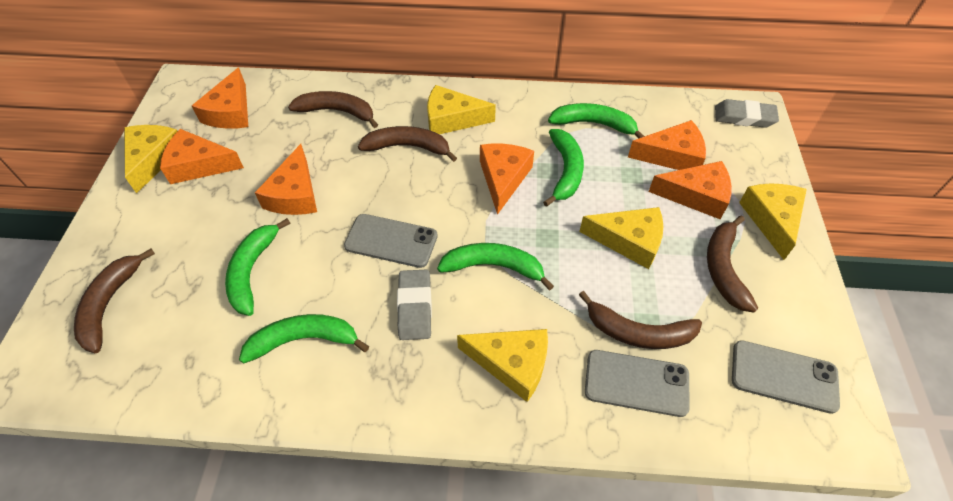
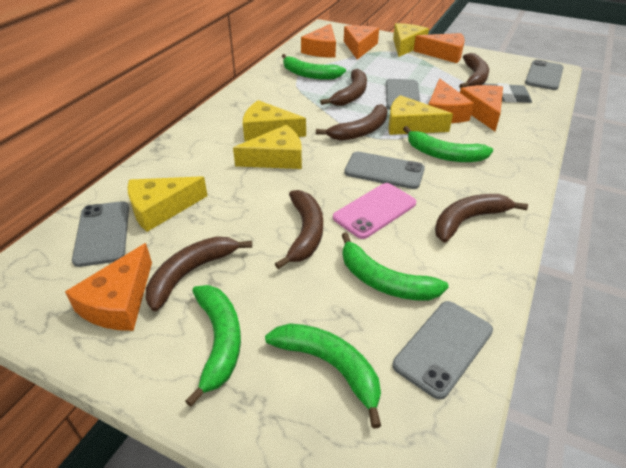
brown banana: 5 -> 6
grey eraser: 2 -> 1
grey phone: 3 -> 5
pink phone: 0 -> 1

